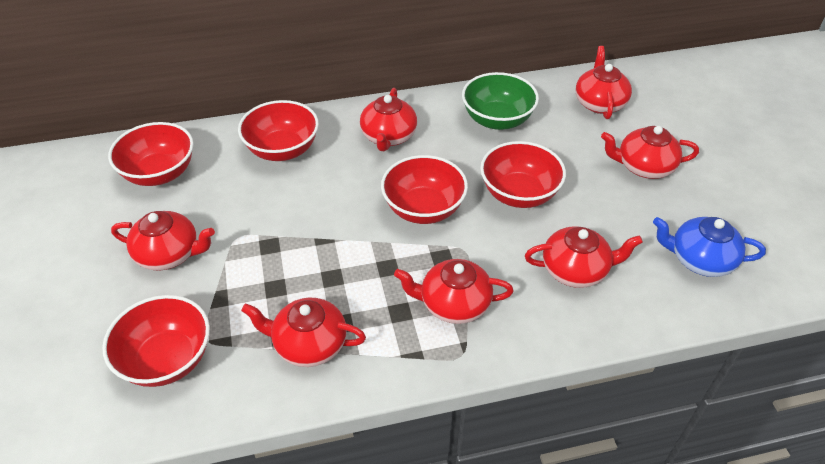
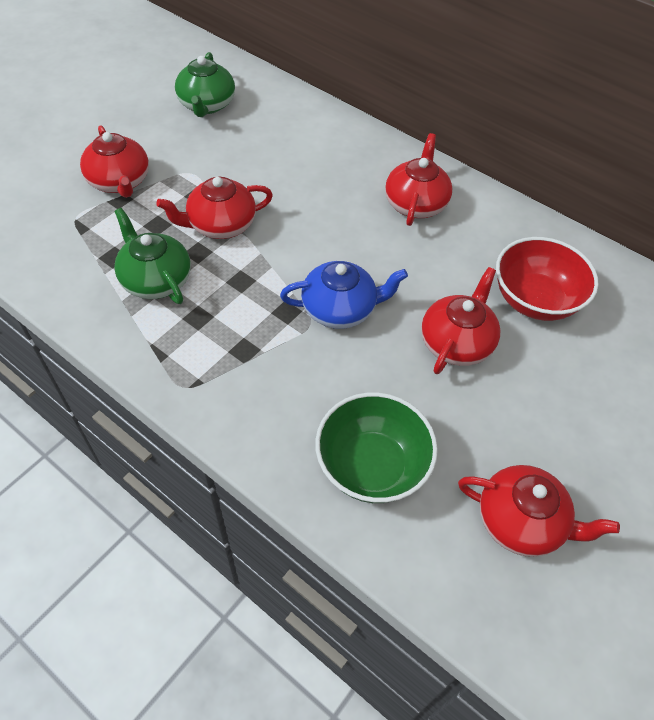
green teapot: 0 -> 2
red bowl: 5 -> 1
red teapot: 7 -> 5

